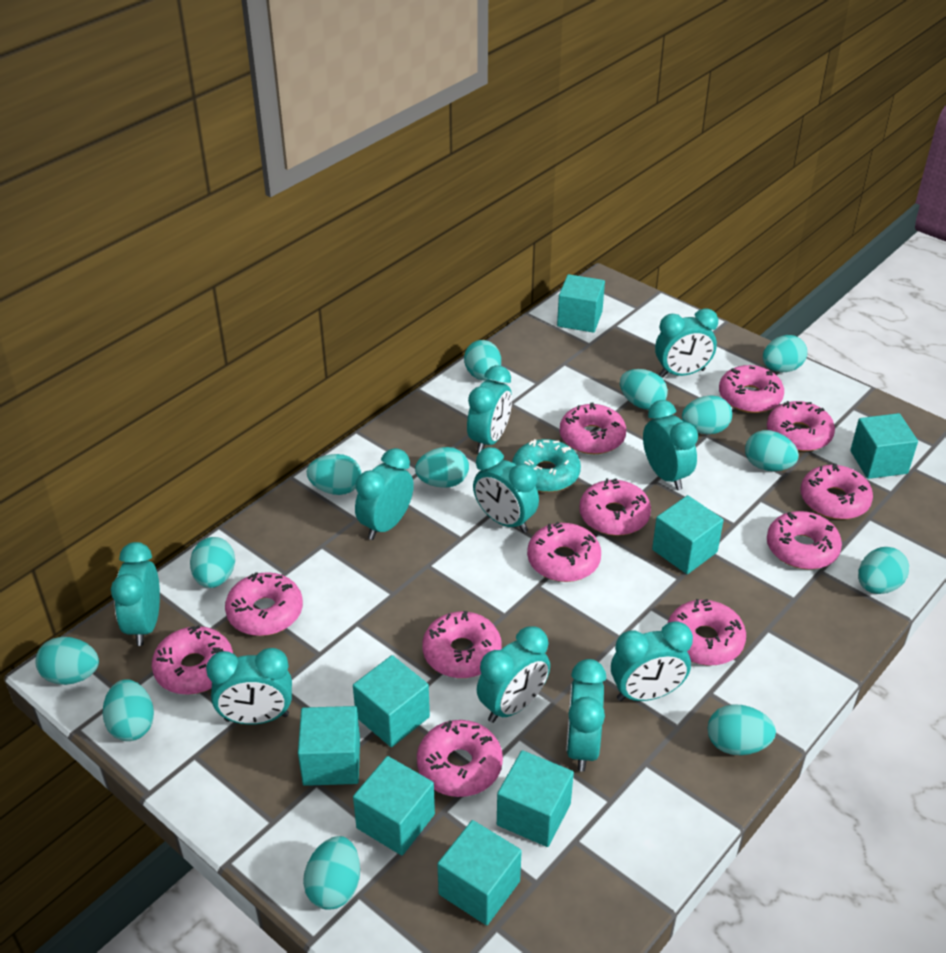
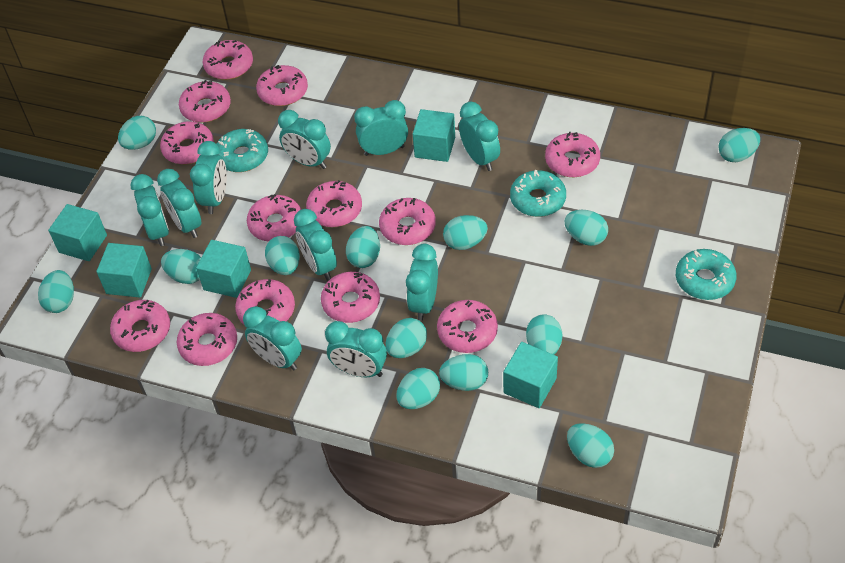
pink donut: 12 -> 13
turquoise cube: 8 -> 5
turquoise donut: 1 -> 3

